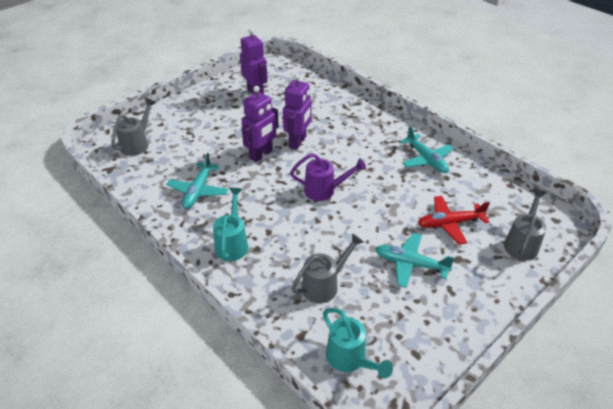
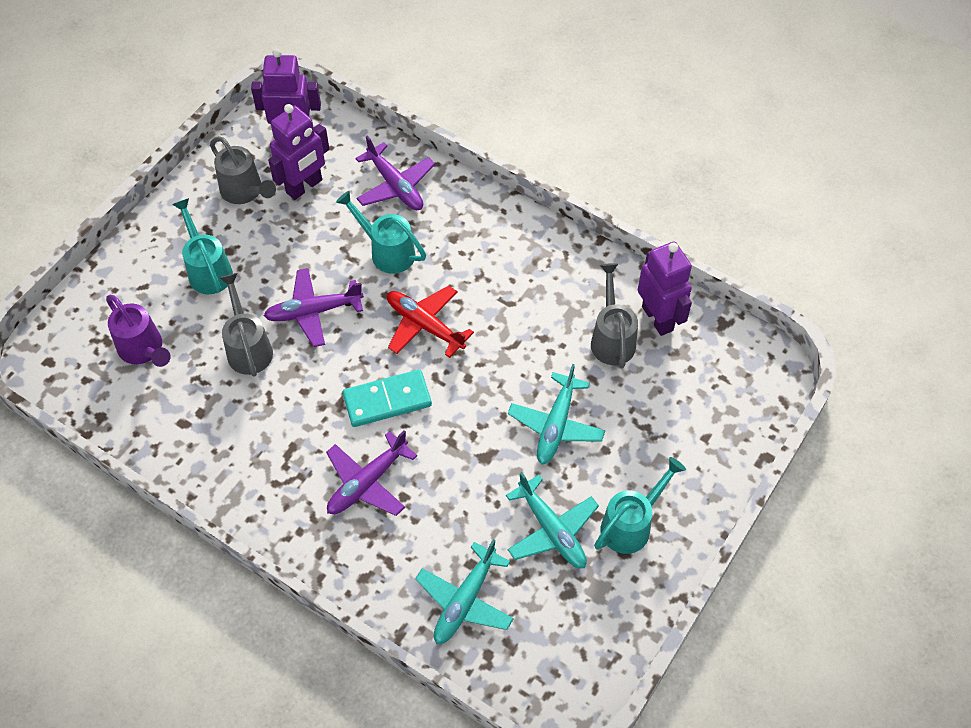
purple plane: 0 -> 3
turquoise domino: 0 -> 1
turquoise watering can: 2 -> 3

